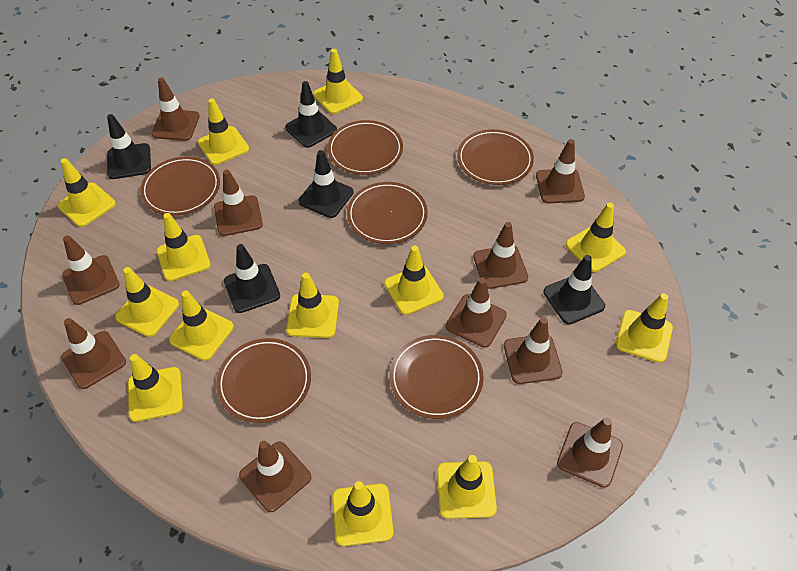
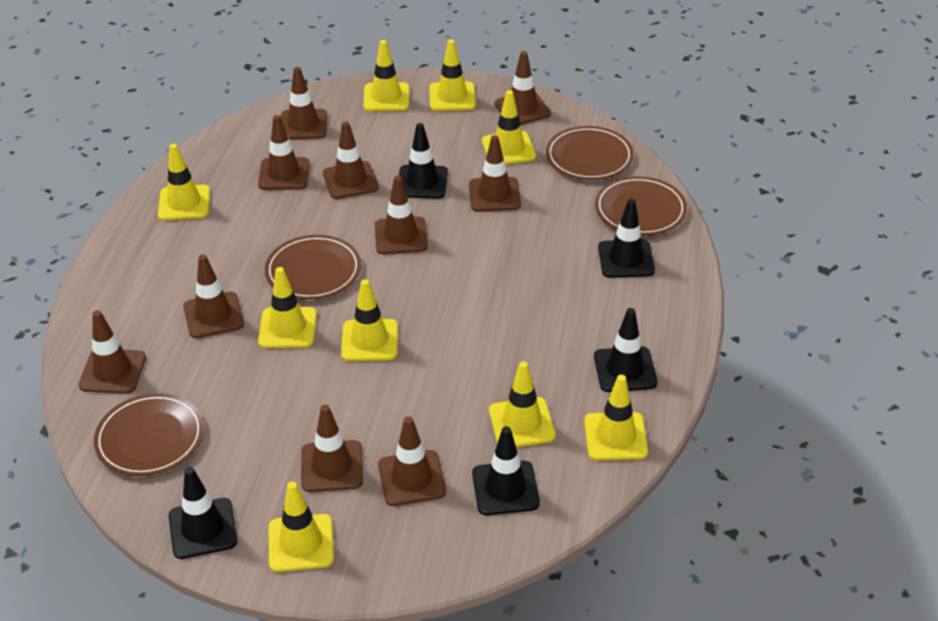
brown plate: 6 -> 4
yellow traffic cone: 13 -> 9

